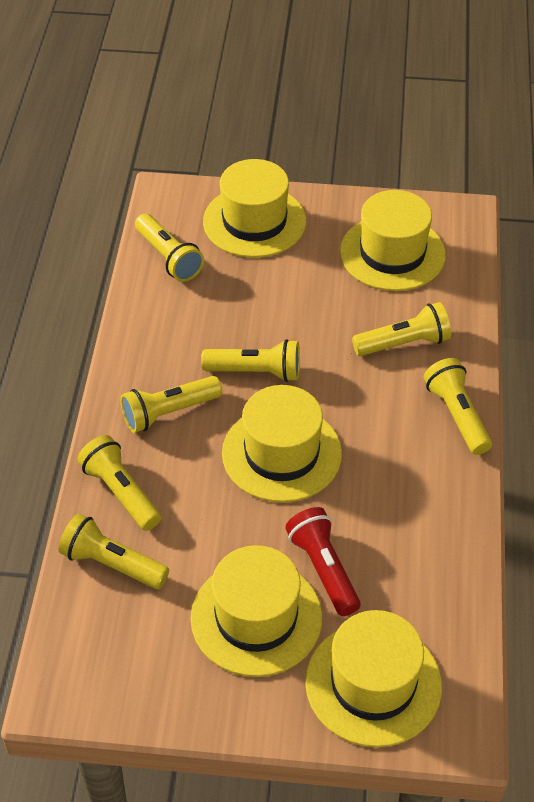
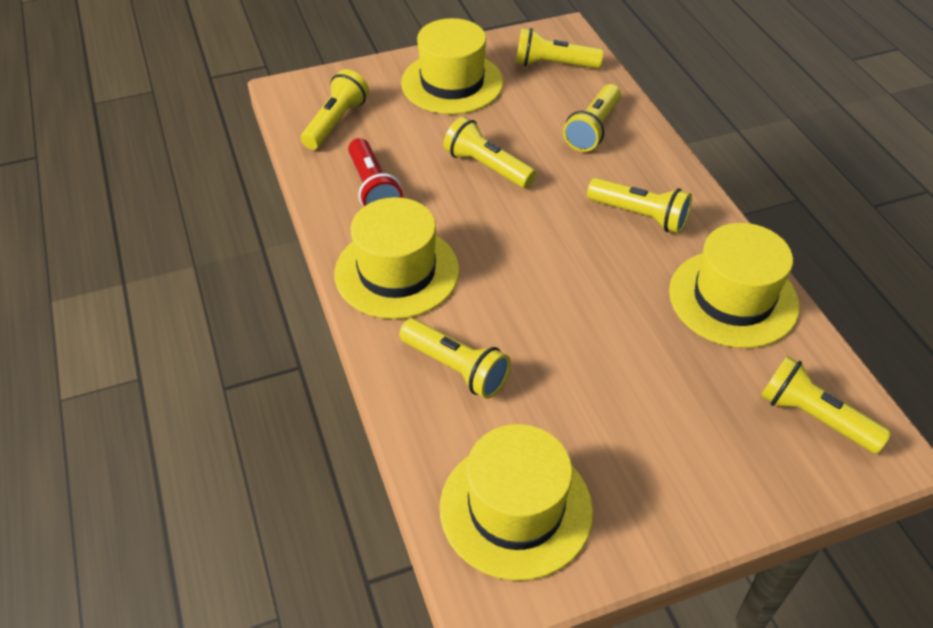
yellow hat: 5 -> 4

